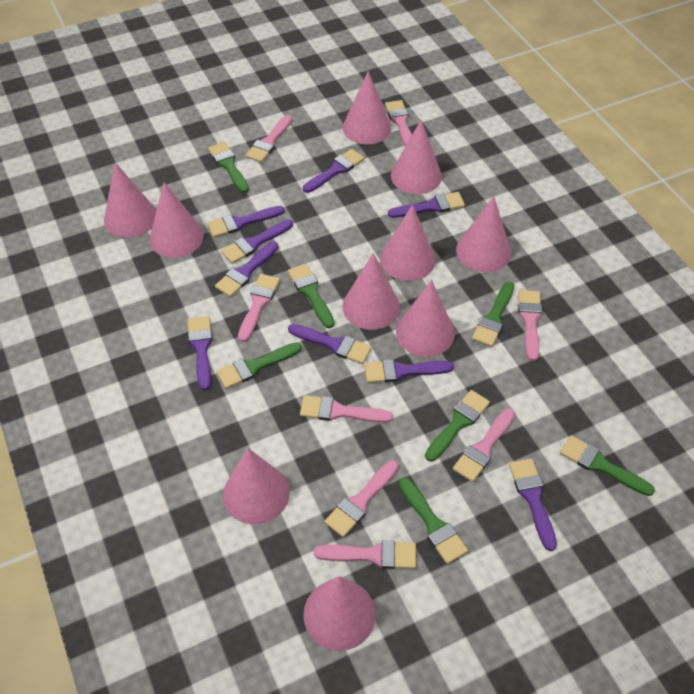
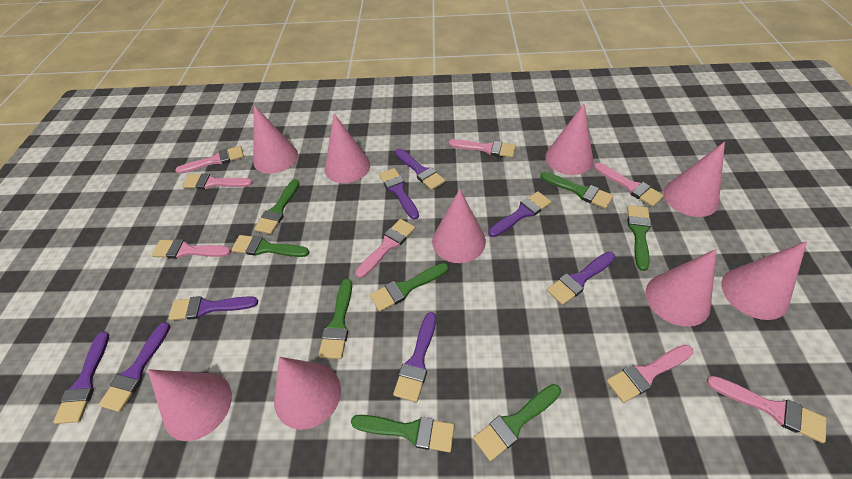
green brush: 7 -> 8
pink cone: 10 -> 9
purple brush: 9 -> 8

